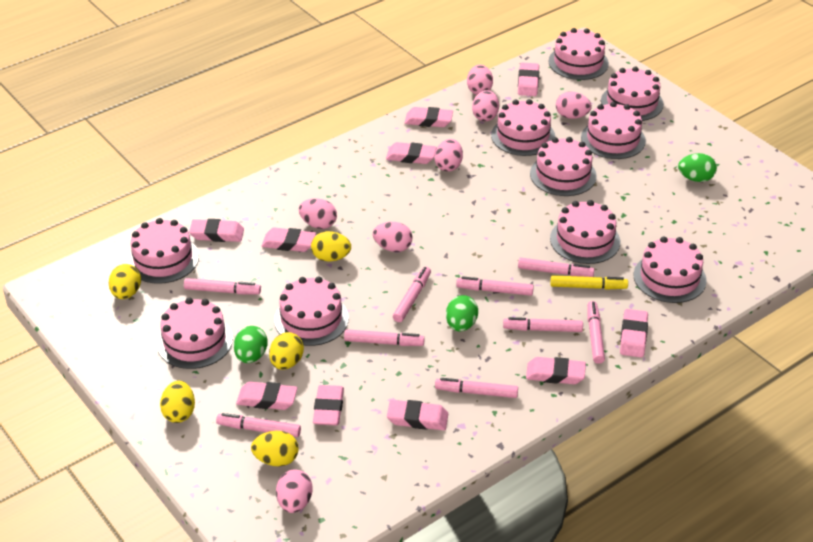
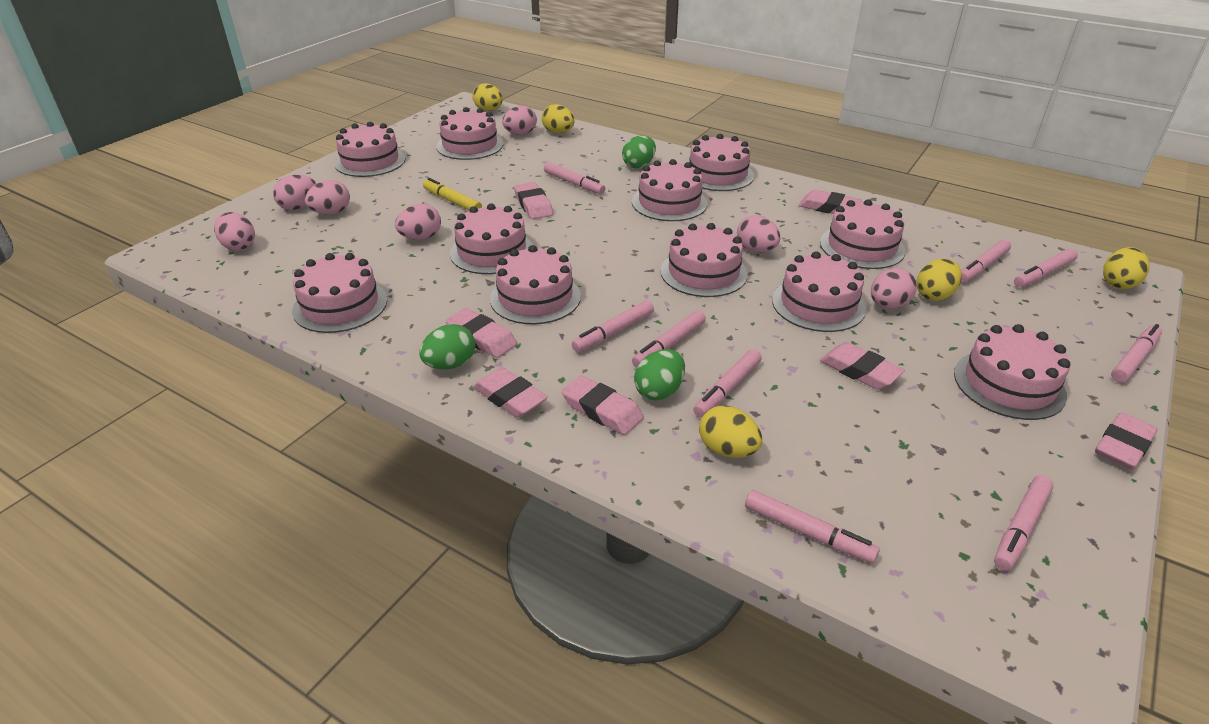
pink cake: 10 -> 11
pink eraser: 10 -> 7

